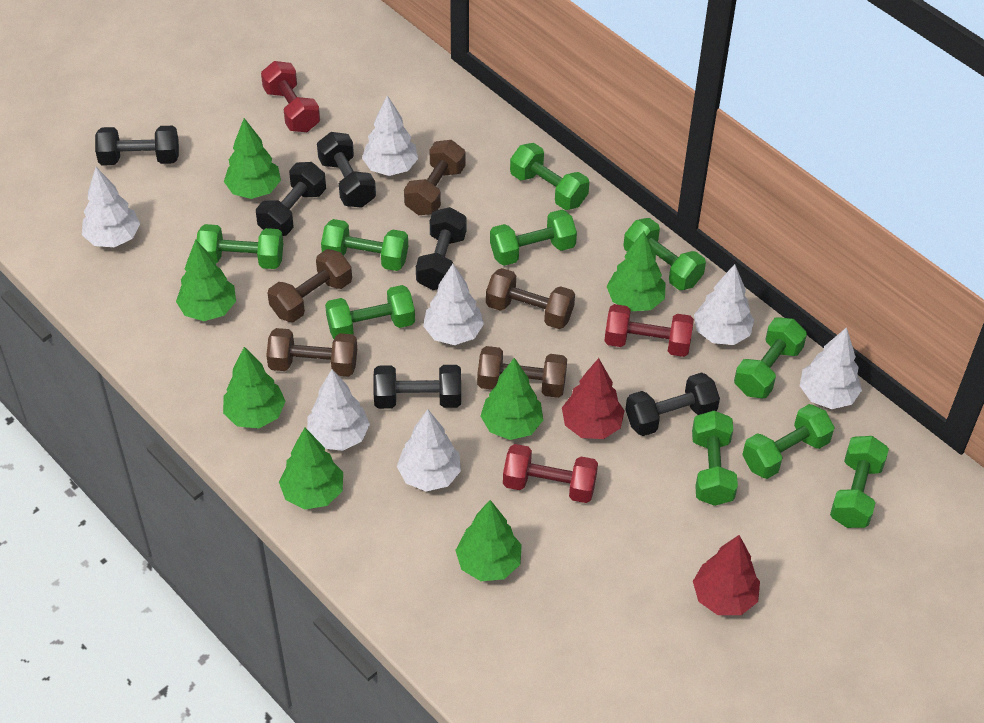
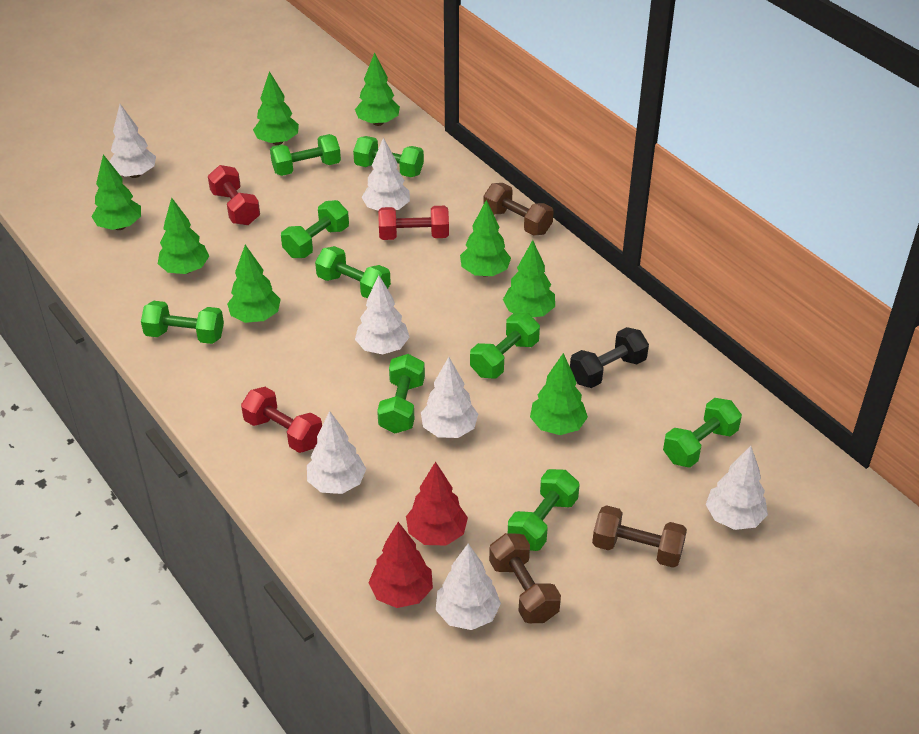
black dumbbell: 6 -> 1
brown dumbbell: 5 -> 3
green dumbbell: 10 -> 9
green tree: 7 -> 8

